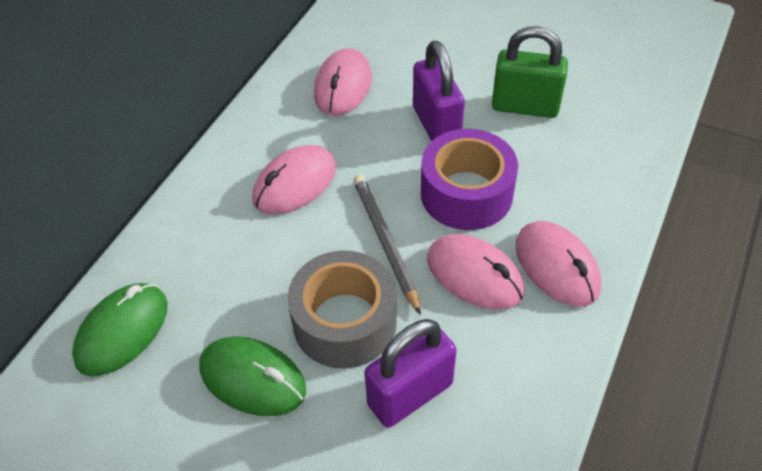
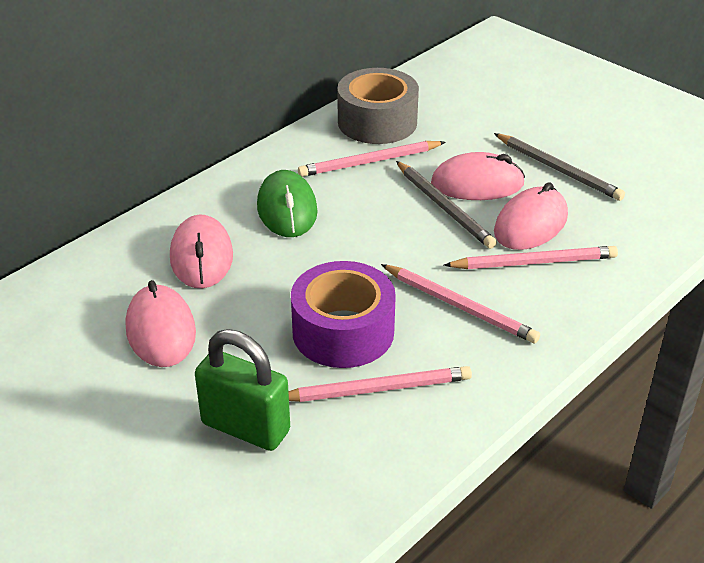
green mouse: 2 -> 1
grey pencil: 1 -> 2
pink pencil: 0 -> 4
purple padlock: 2 -> 0

